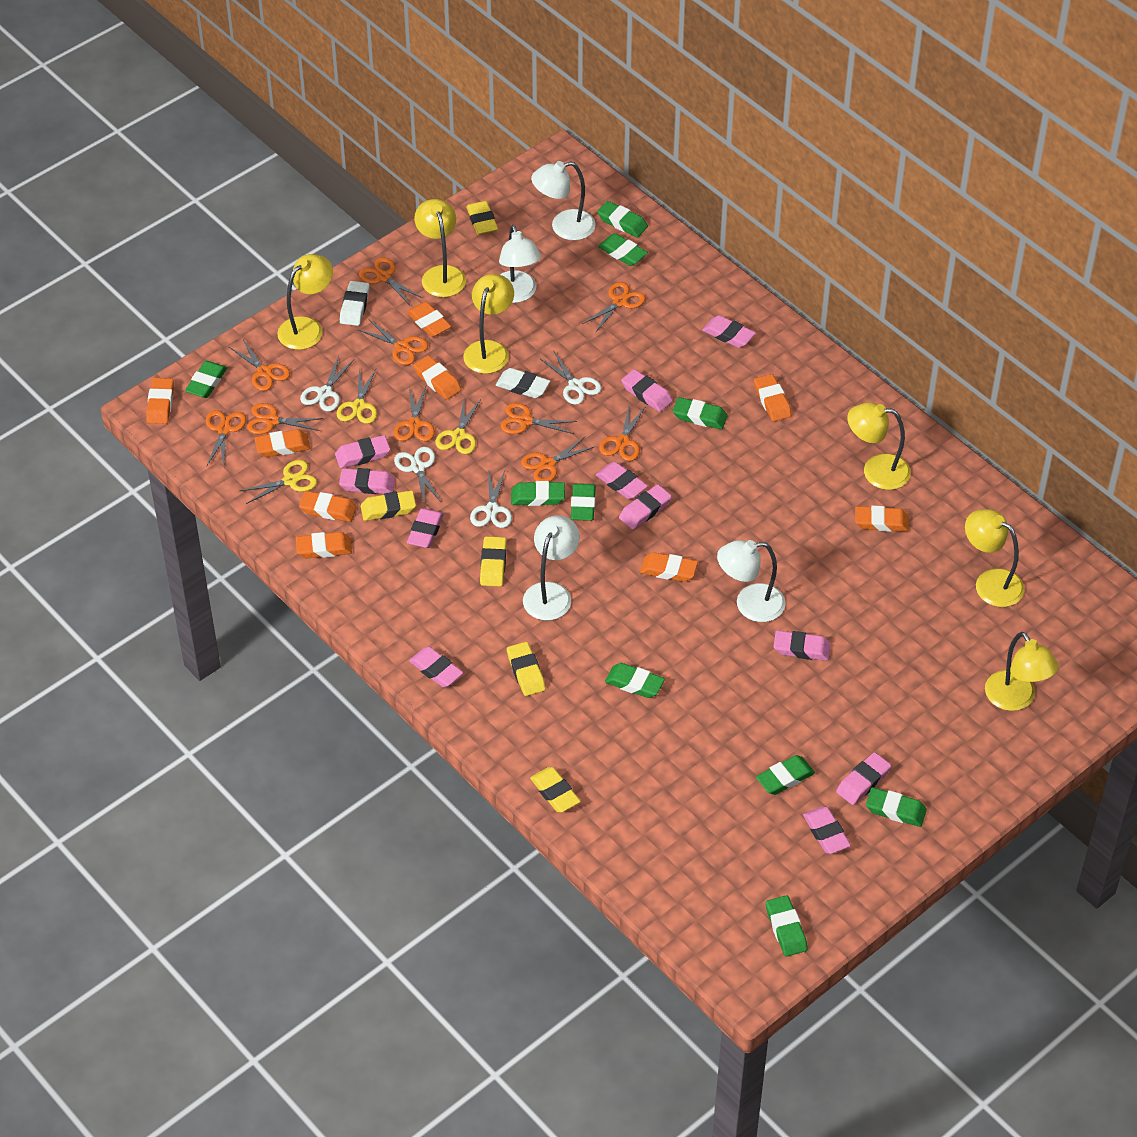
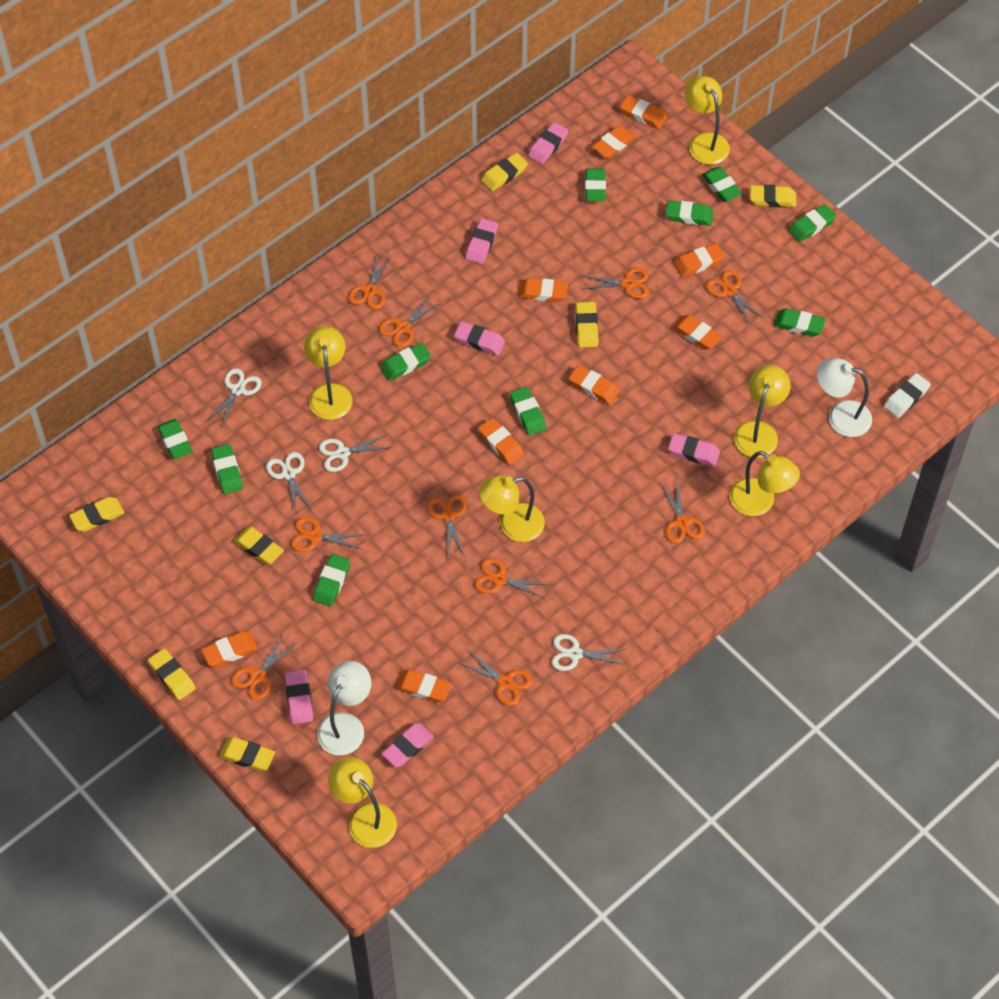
pink eraser: 11 -> 6
white eraser: 2 -> 1
white lamp: 4 -> 2
yellow eraser: 5 -> 7
yellow scissors: 3 -> 0

